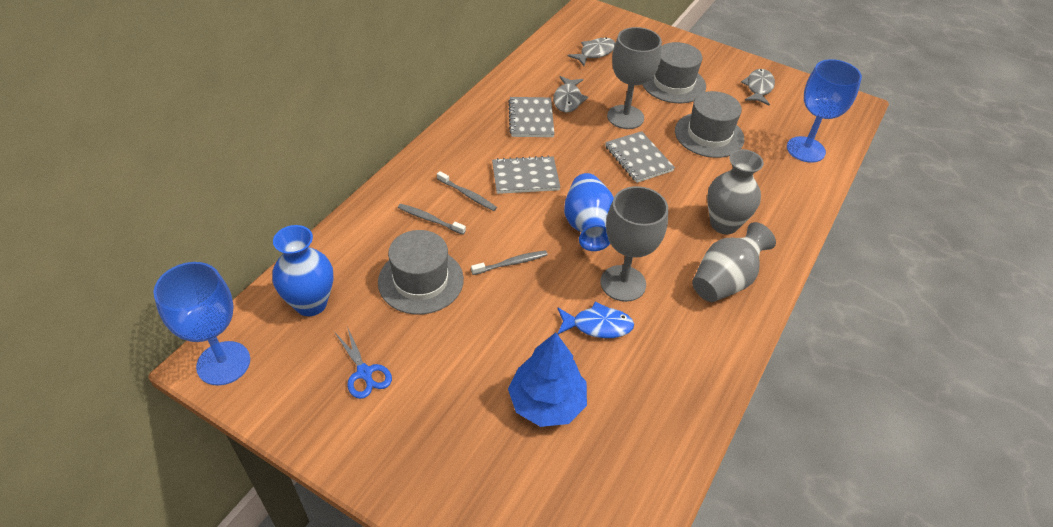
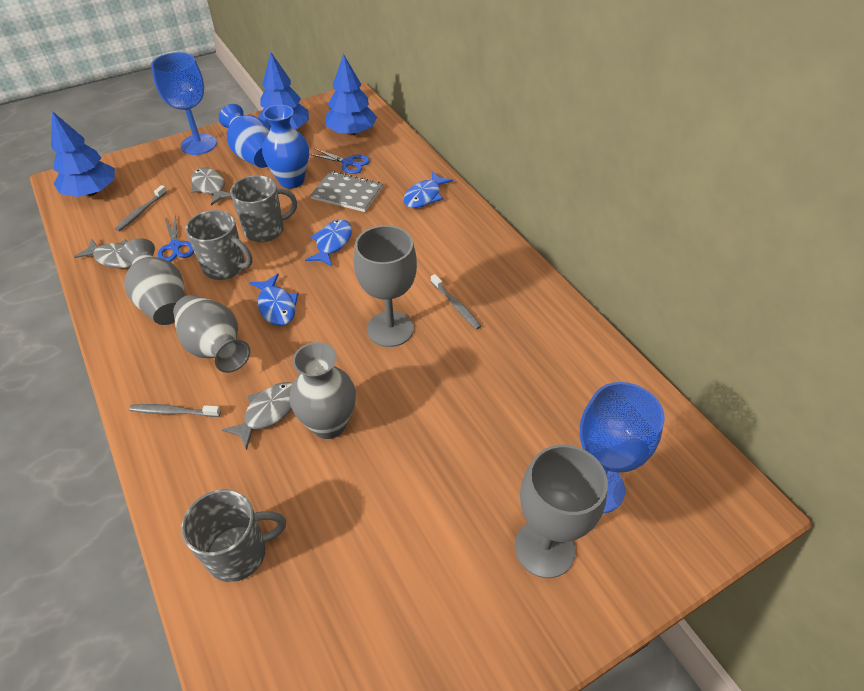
blue fish: 1 -> 3
blue scissors: 1 -> 2
blue tree: 1 -> 3
grey hat: 3 -> 0
grey mug: 0 -> 3
grey notebook: 3 -> 1
grey vase: 2 -> 3

